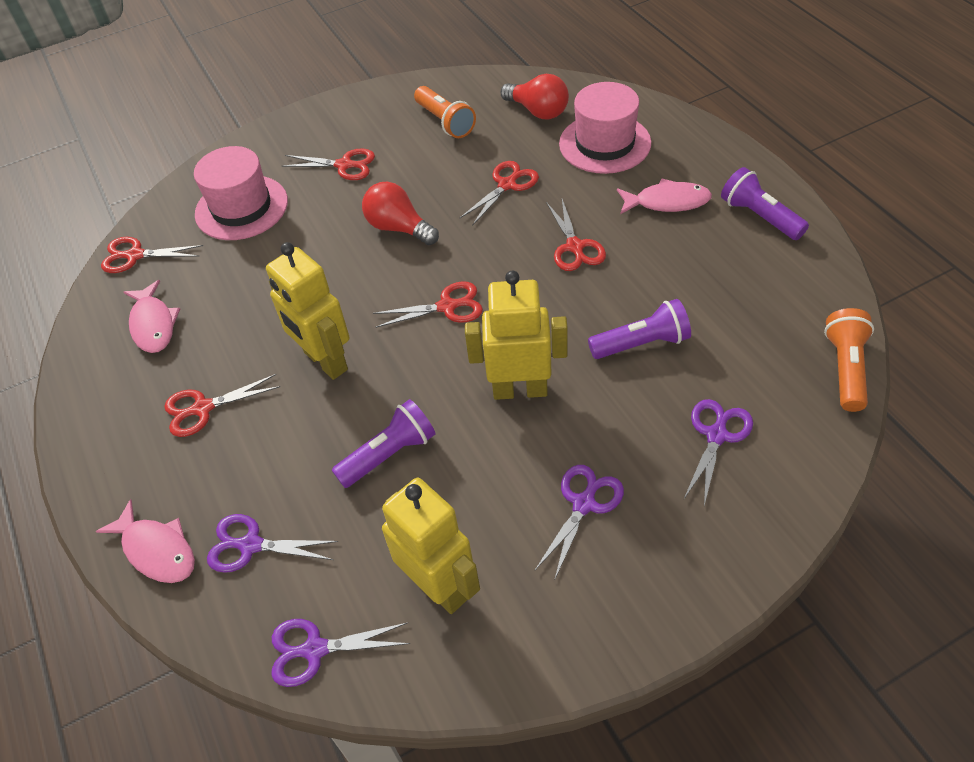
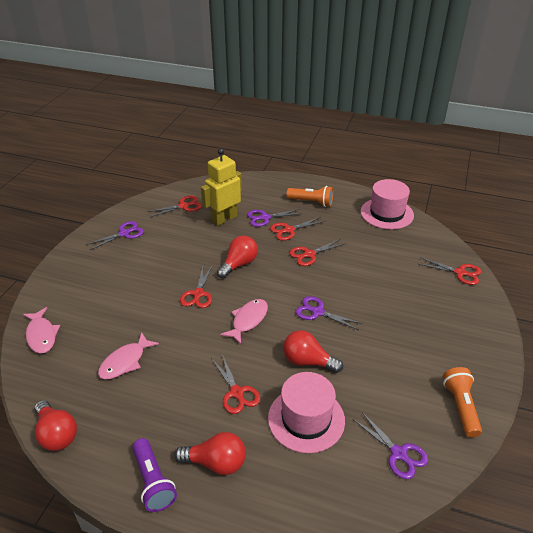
purple flashlight: 3 -> 1
red light bulb: 2 -> 4
yellow robot: 3 -> 1

